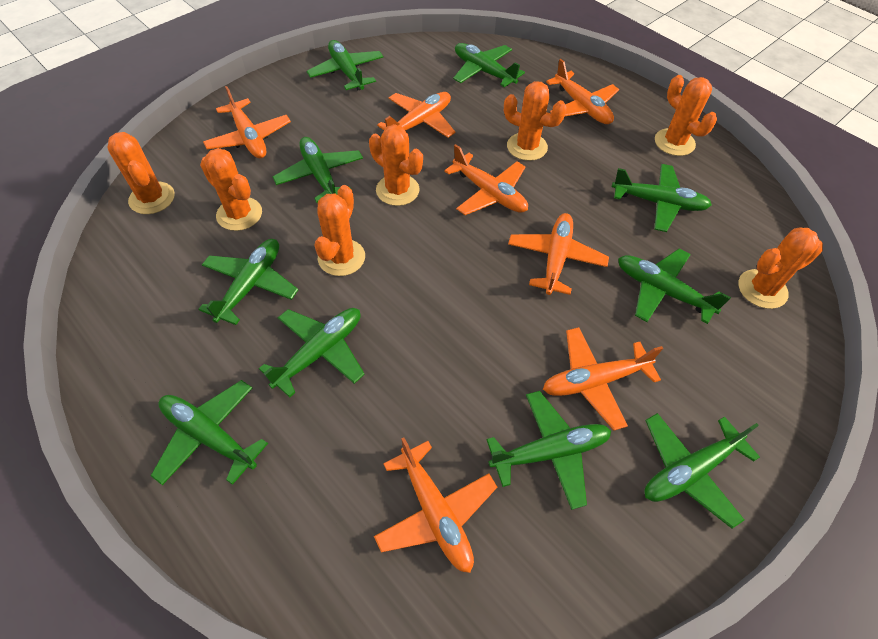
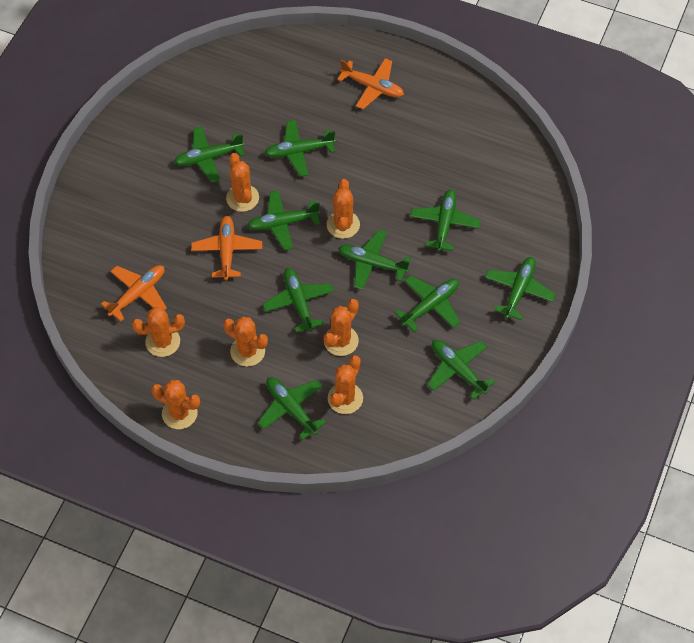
orange plane: 7 -> 3

